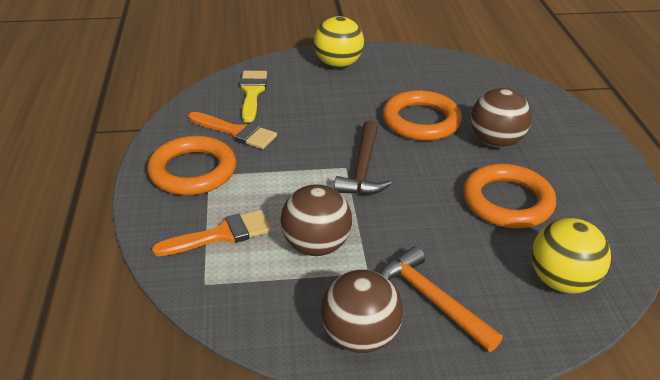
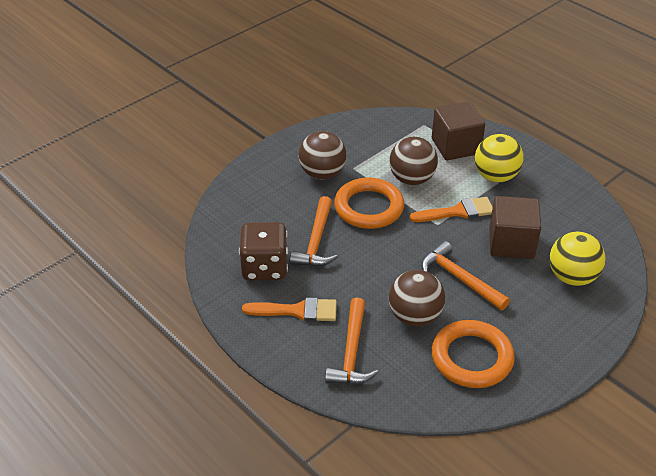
brown cube: 0 -> 2
brown dice: 0 -> 1
brown hammer: 1 -> 0
orange hammer: 1 -> 3
orange ring: 3 -> 2
yellow brush: 1 -> 0

